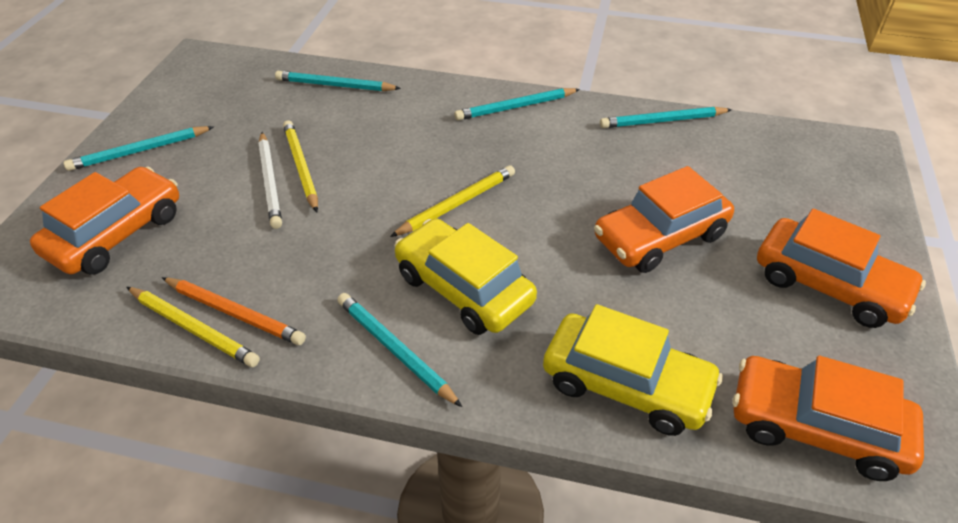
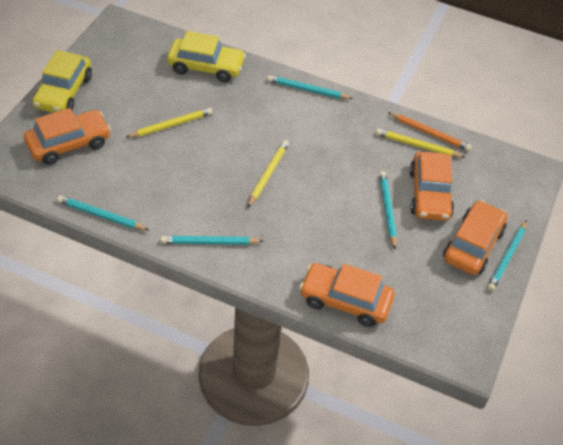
white pencil: 1 -> 0

